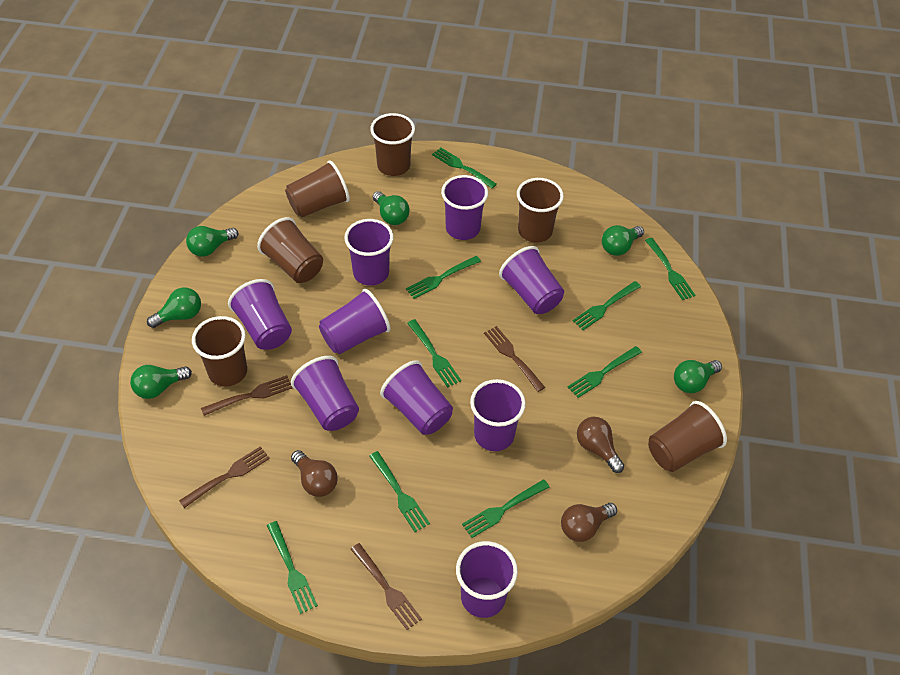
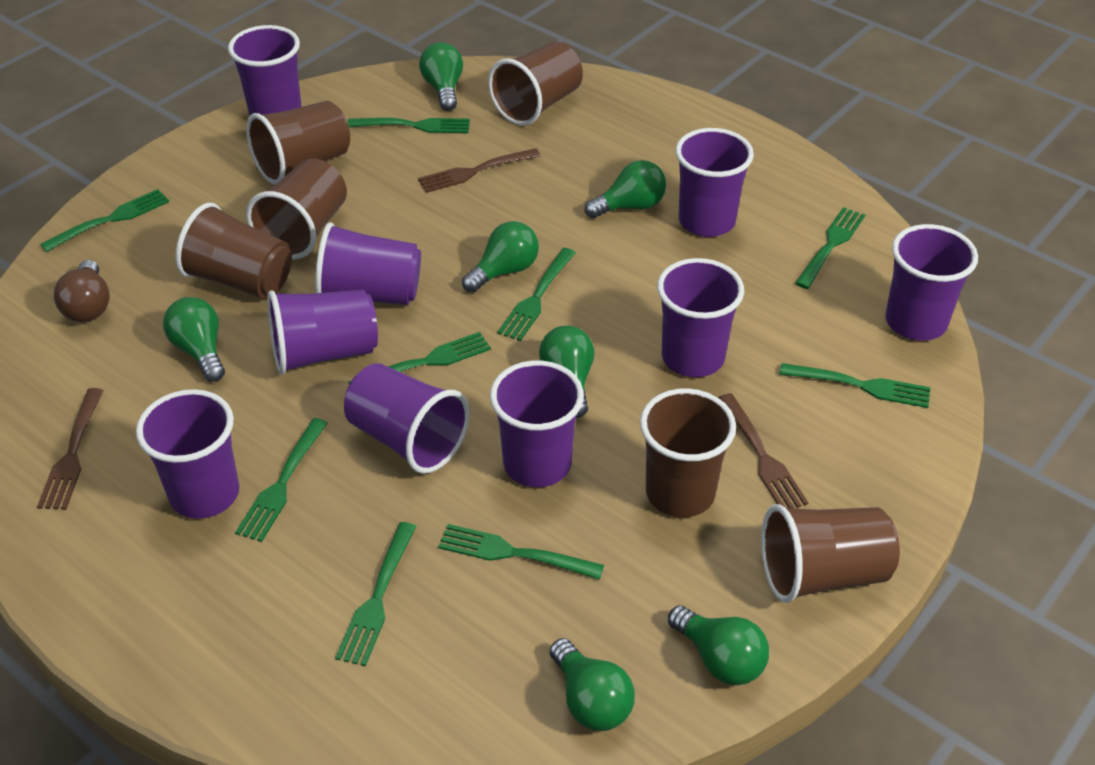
brown fork: 4 -> 3
brown light bulb: 3 -> 1
green light bulb: 6 -> 7

